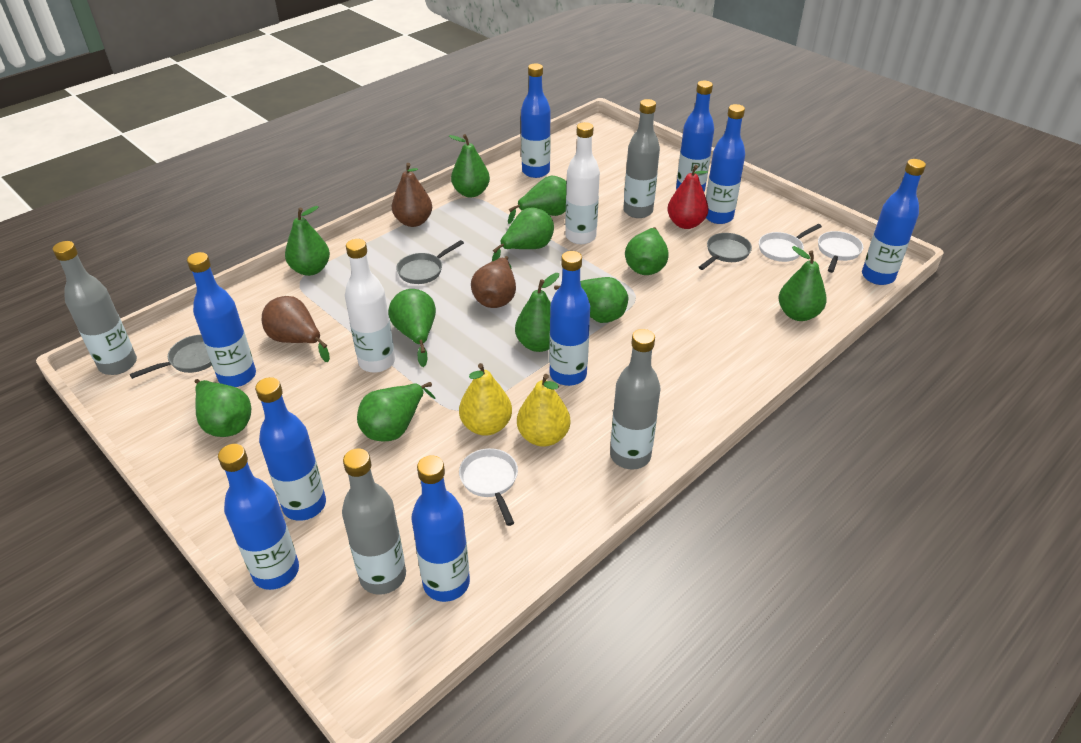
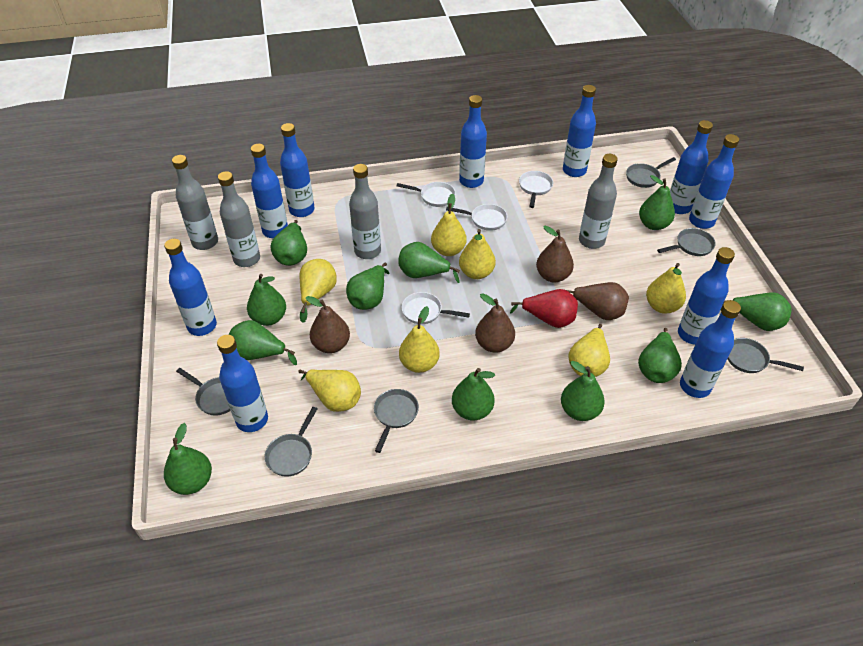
blue bottle: 9 -> 10
brown pear: 3 -> 4
grey pan: 3 -> 6
white bottle: 2 -> 0
white pan: 3 -> 4
yellow pear: 2 -> 7

